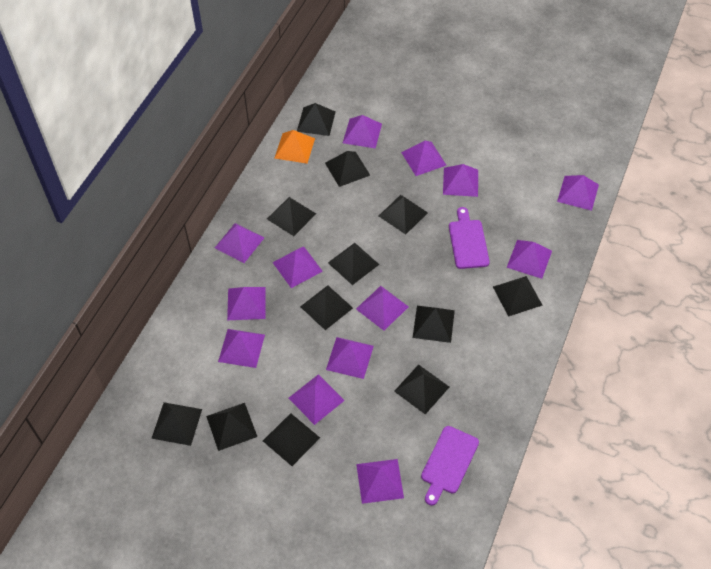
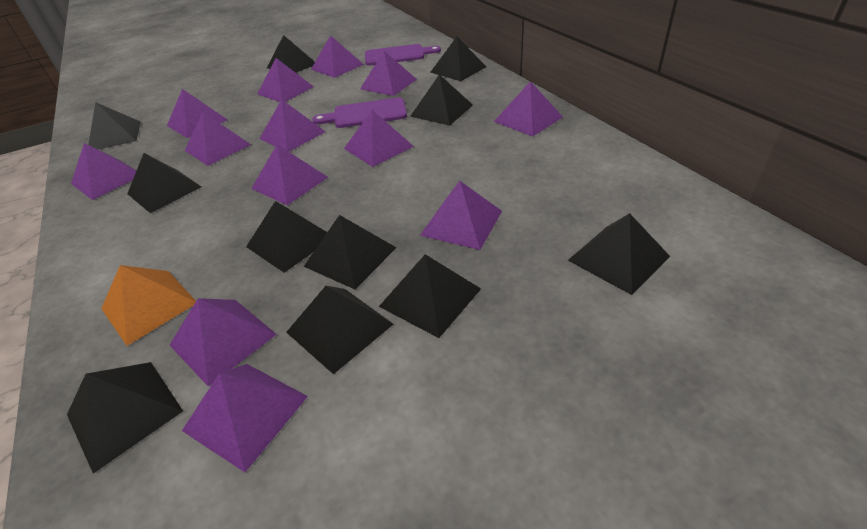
black pyramid: 12 -> 11

